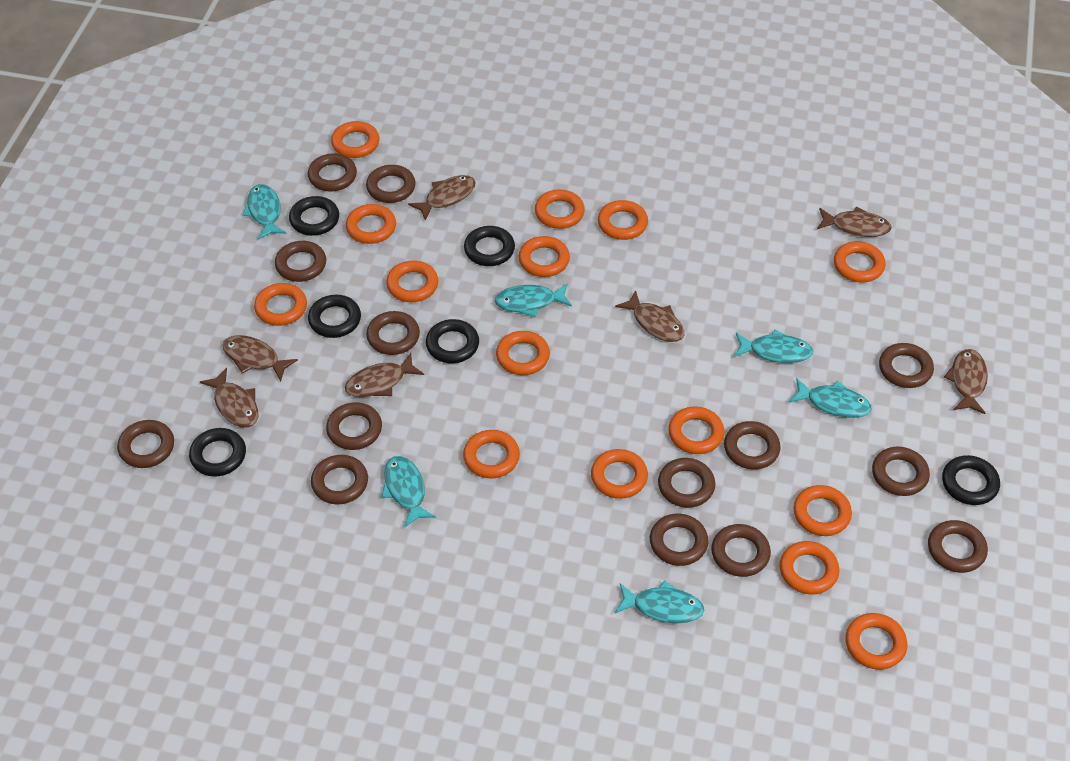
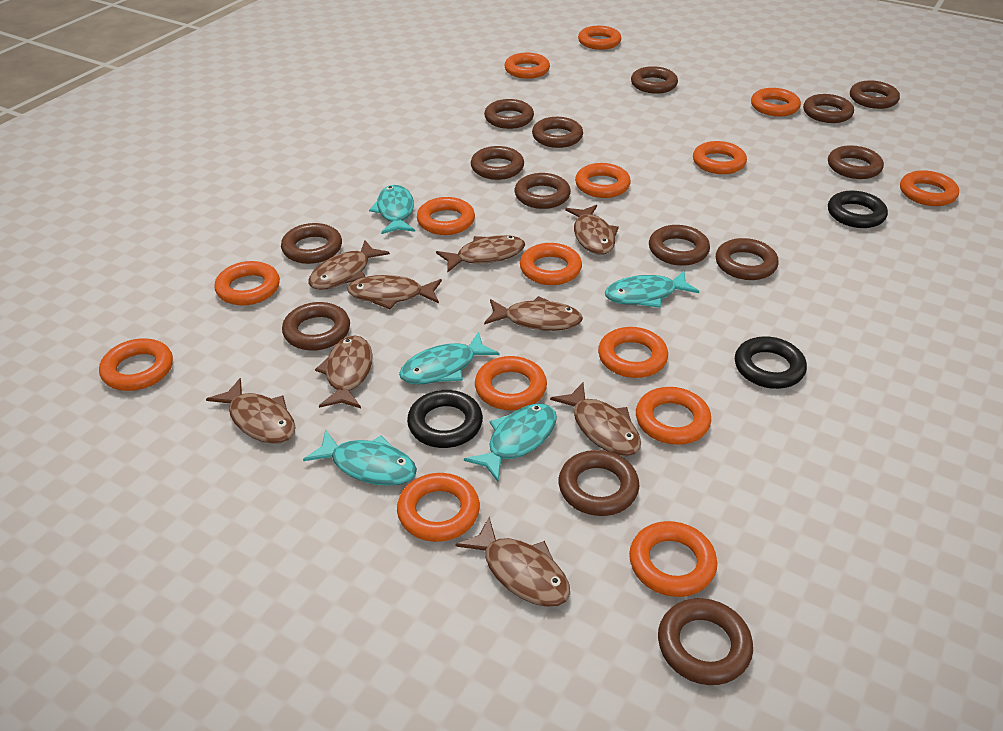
black ring: 6 -> 3
brown fish: 7 -> 9
turquoise fish: 6 -> 5

